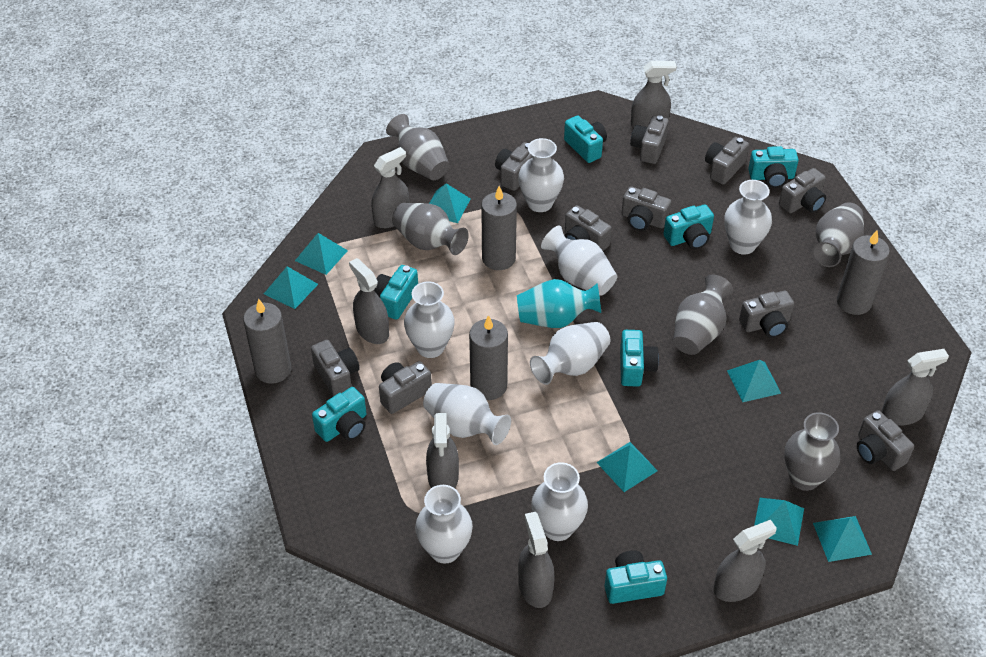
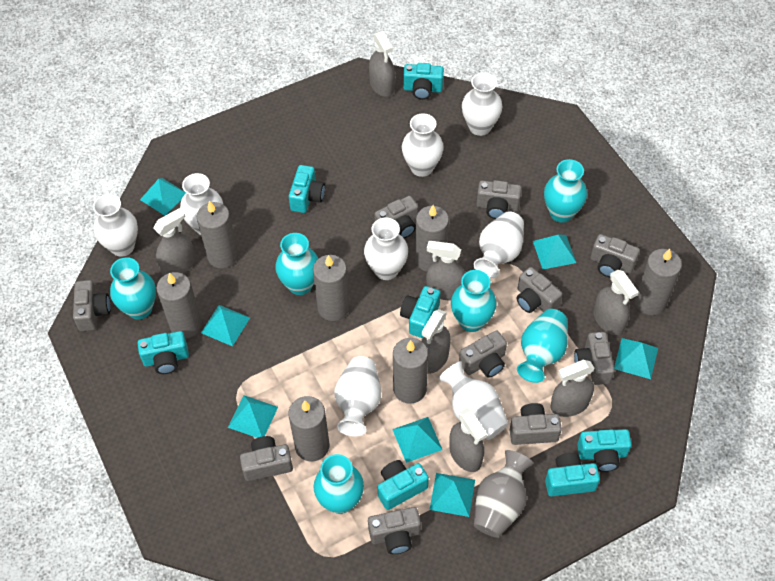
grey candle: 4 -> 7
grey vase: 5 -> 1
turquoise vase: 1 -> 6

